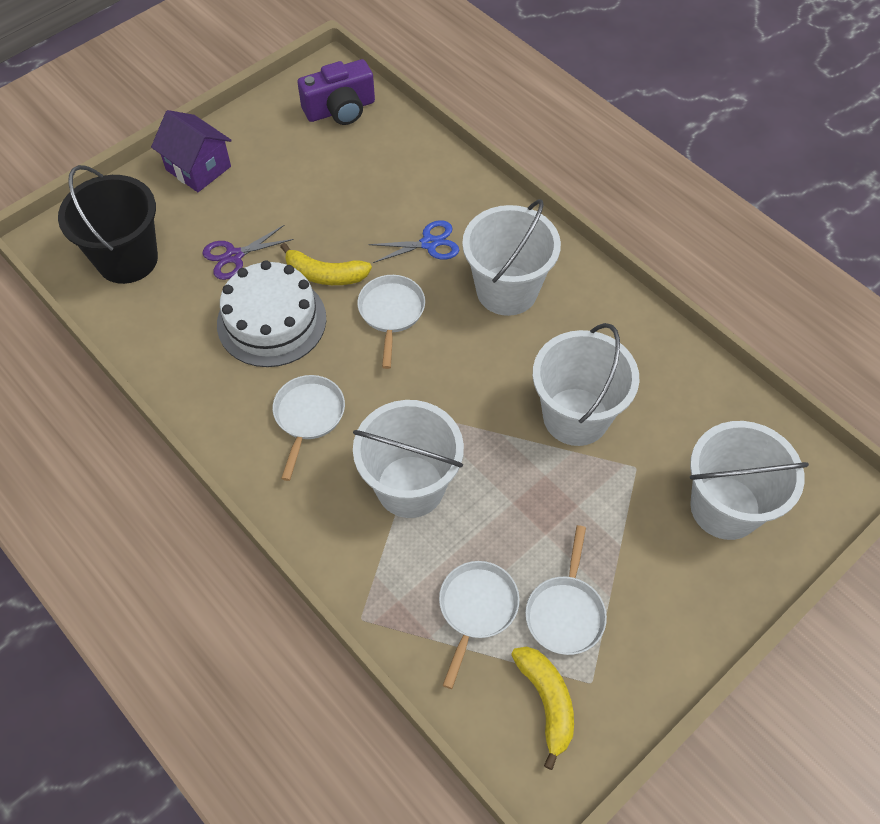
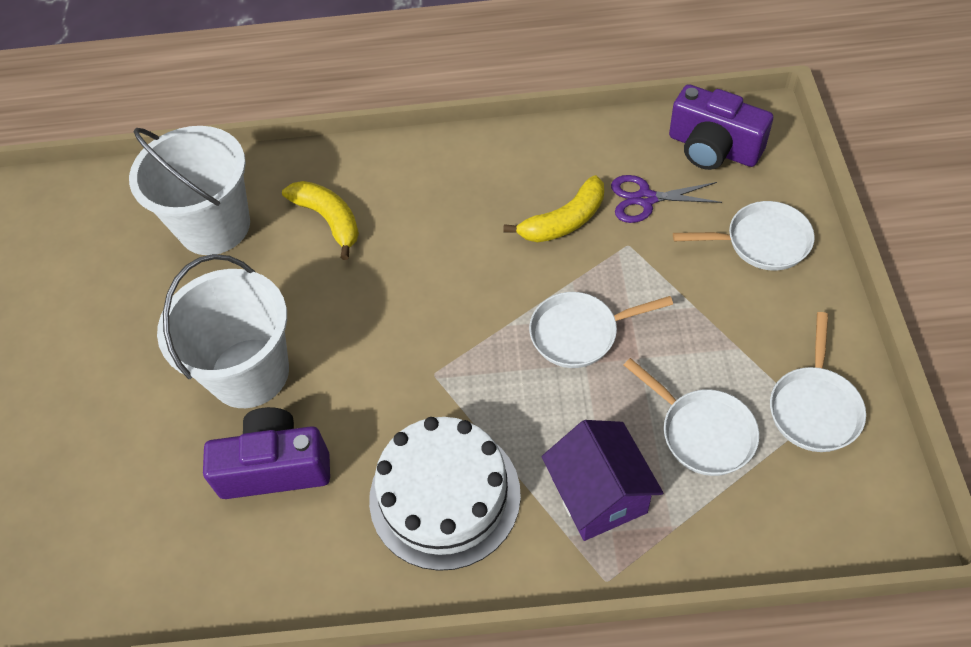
black bucket: 1 -> 0
blue scissors: 1 -> 0
purple camera: 1 -> 2
white bucket: 4 -> 2

